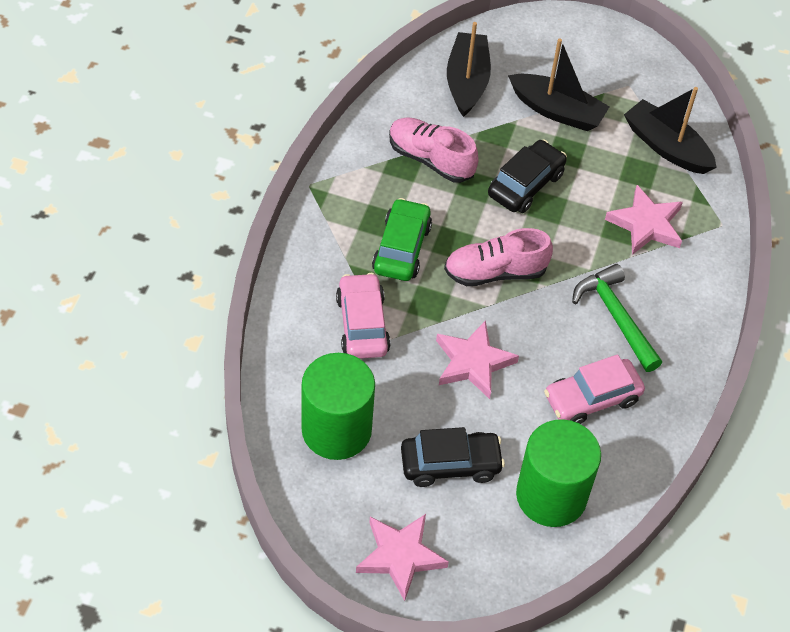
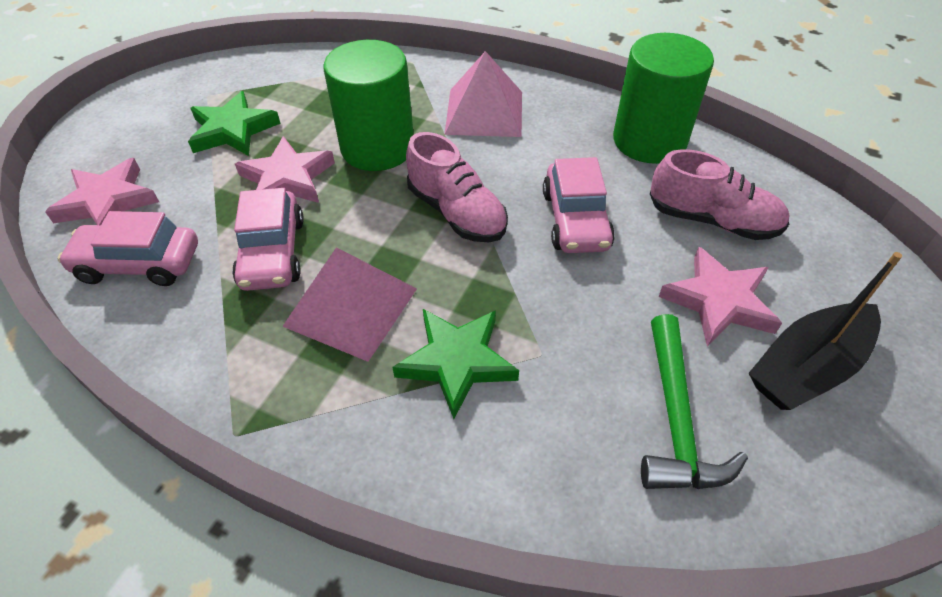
black boat: 3 -> 1
black car: 2 -> 0
green car: 1 -> 0
green star: 0 -> 2
pink car: 2 -> 3
pink pyramid: 0 -> 2

